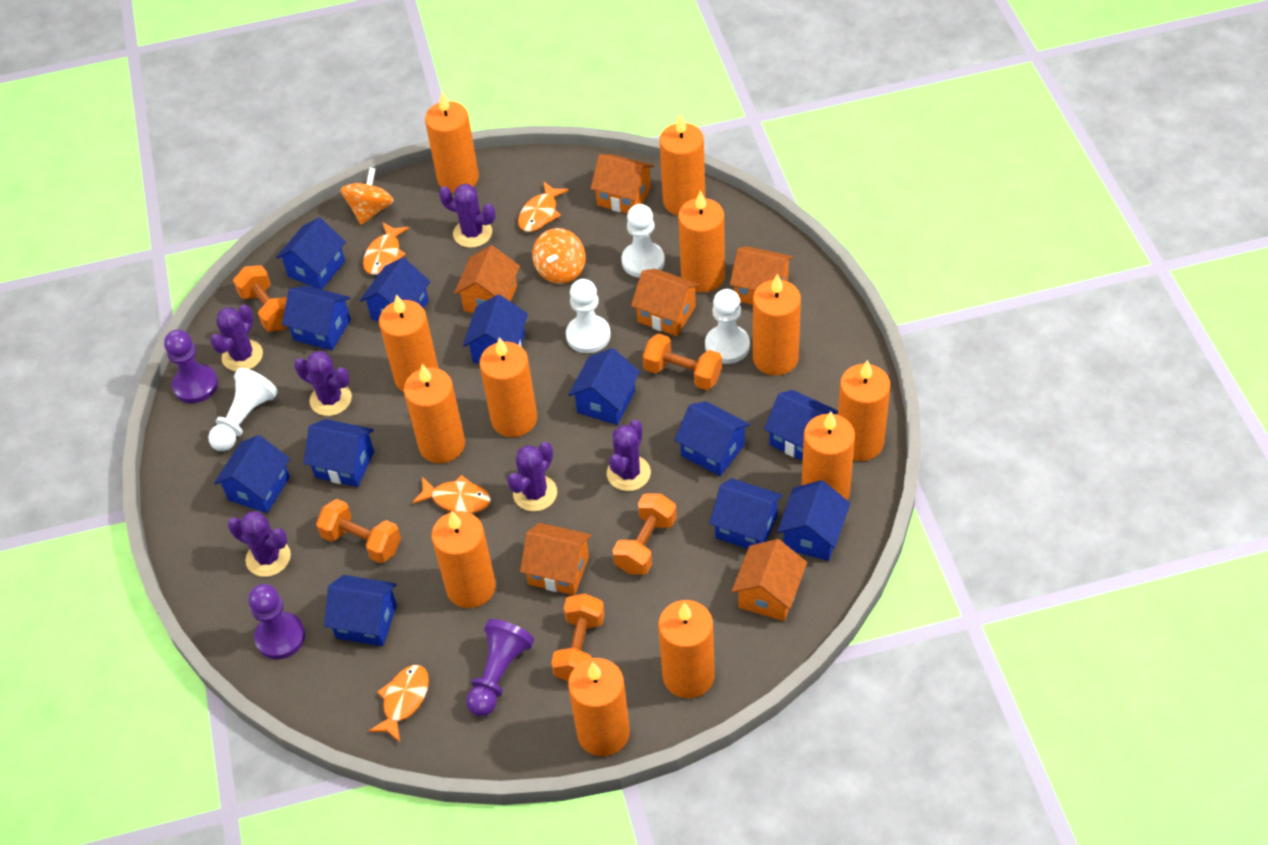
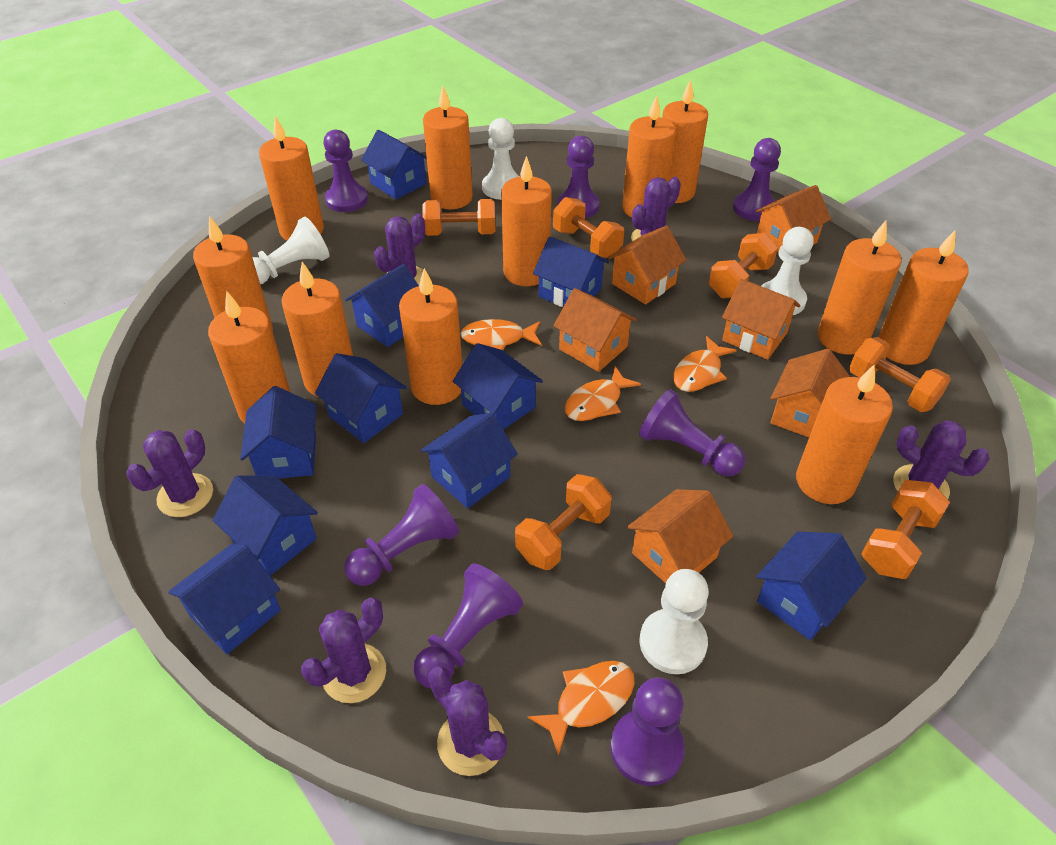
blue house: 12 -> 10
orange dumbbell: 5 -> 6
orange spinning top: 2 -> 0
purple pawn: 3 -> 7

